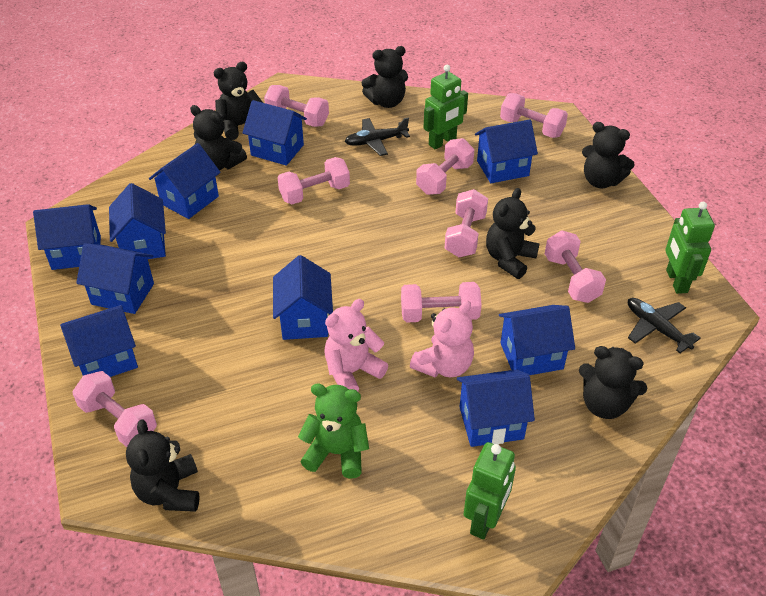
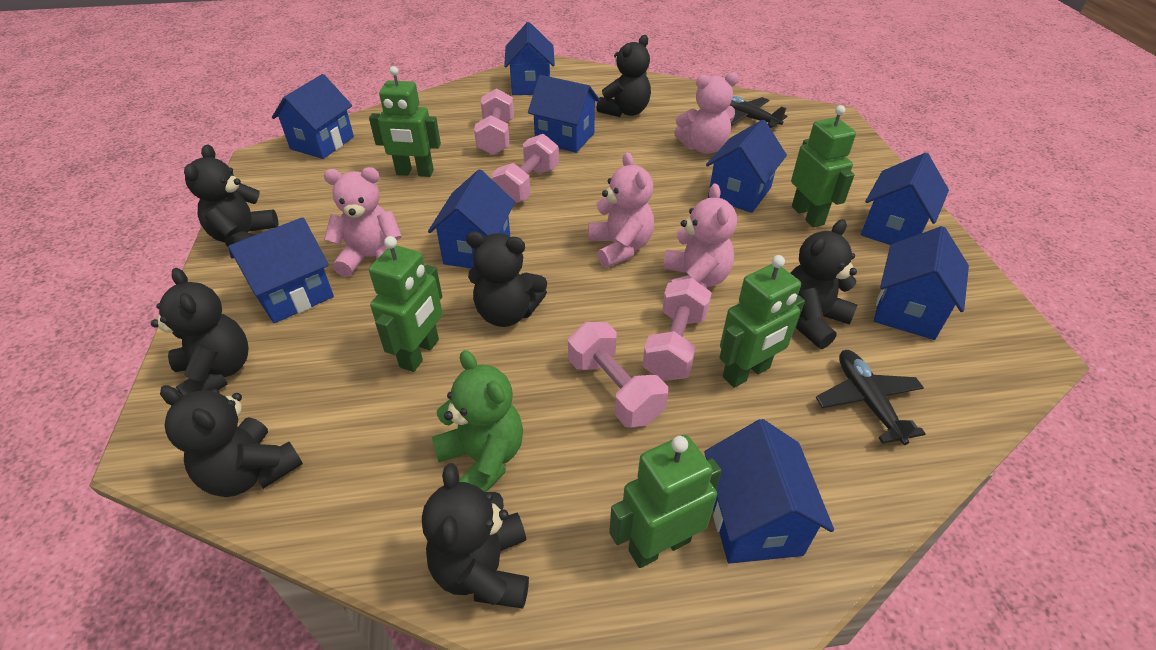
blue house: 10 -> 9
green robot: 3 -> 5
pink dumbbell: 8 -> 4
pink teddy bear: 2 -> 4

